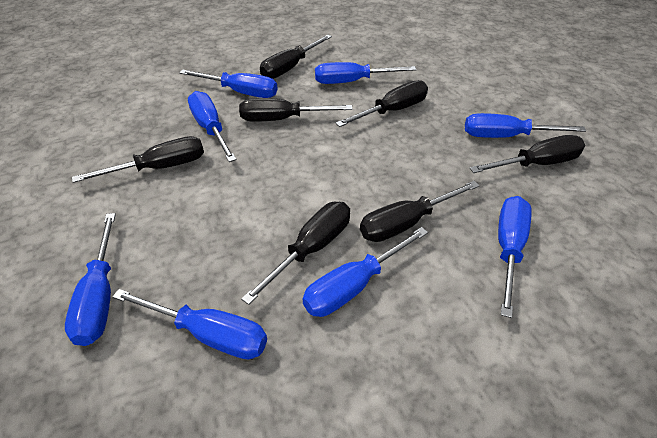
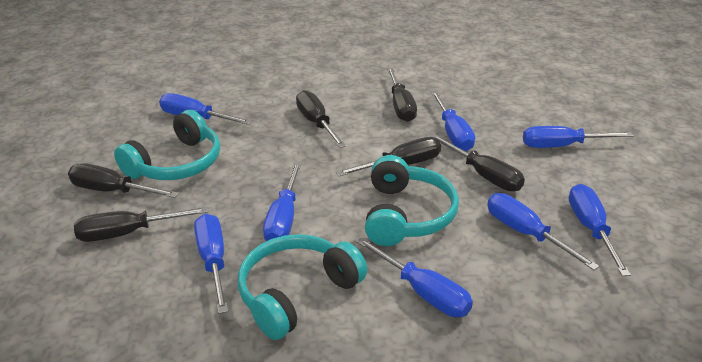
black screwdriver: 7 -> 6
turquoise headphones: 0 -> 3

